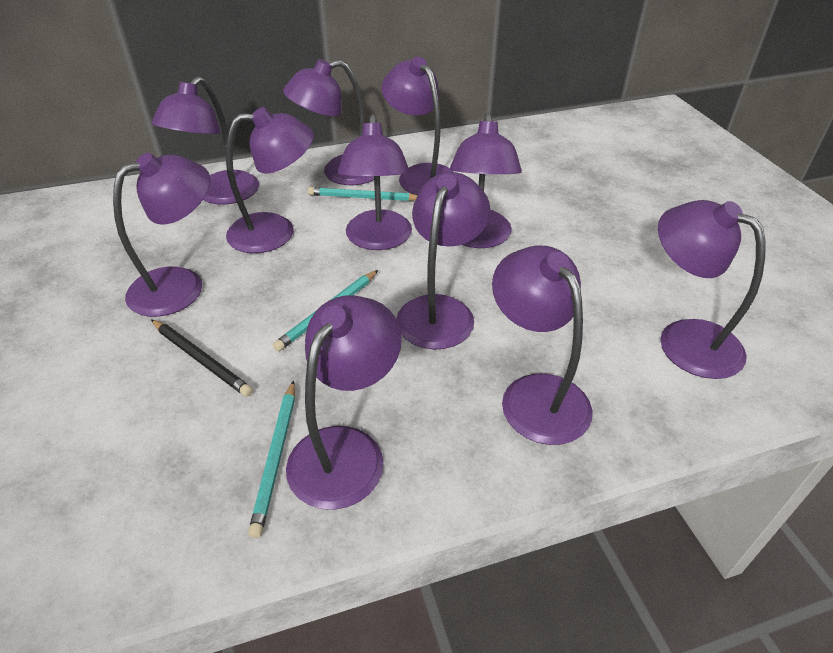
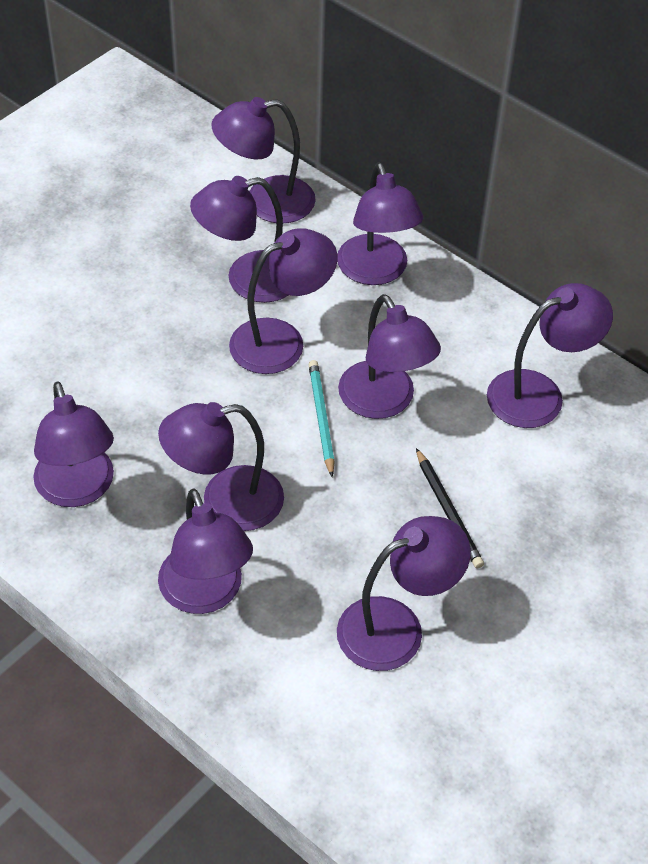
purple lamp: 11 -> 10
turquoise pencil: 3 -> 1

